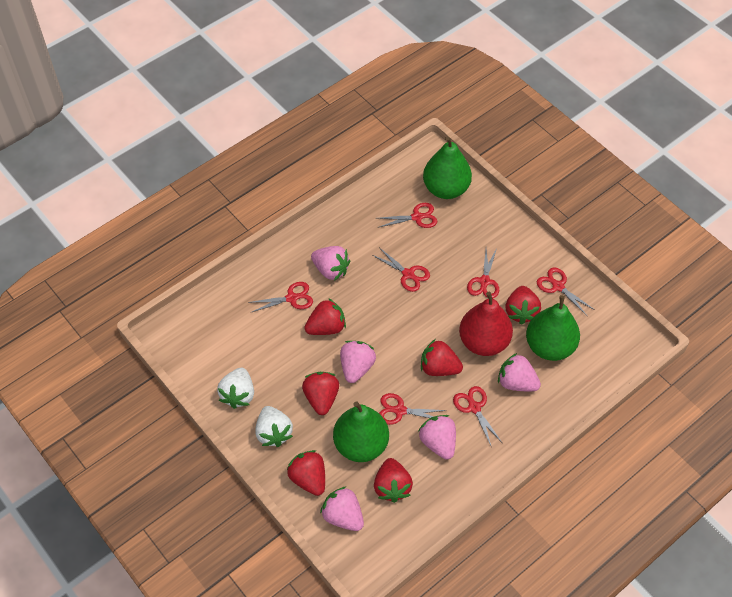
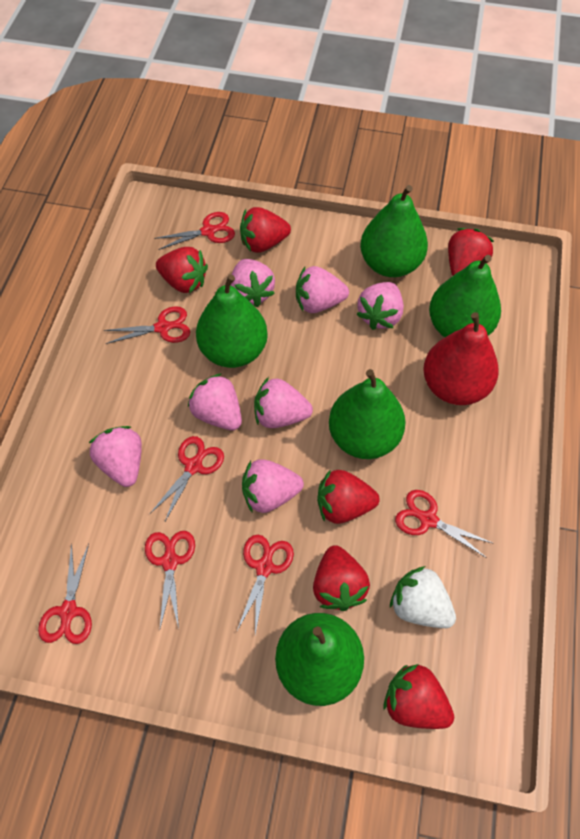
green pear: 3 -> 5
pink strawberry: 5 -> 7
white strawberry: 2 -> 1

